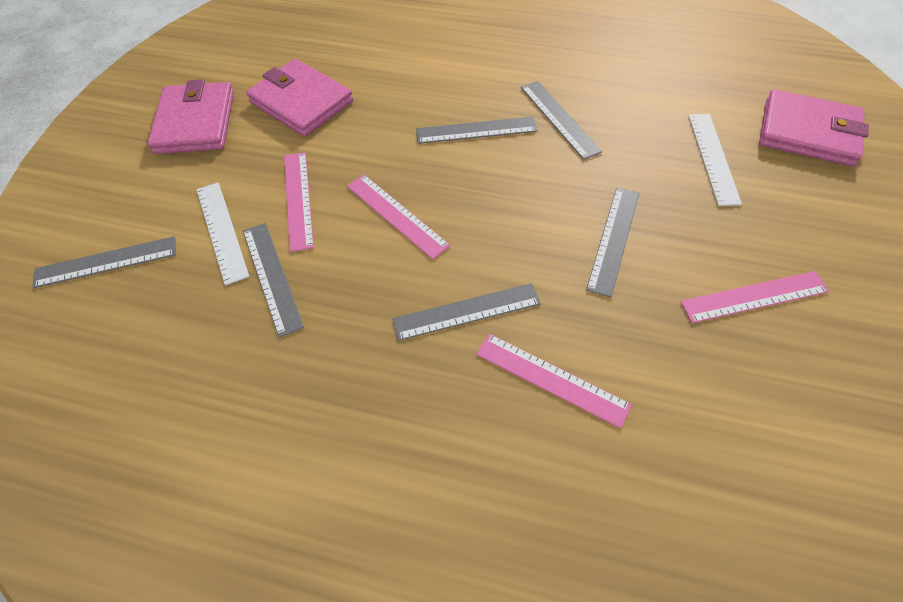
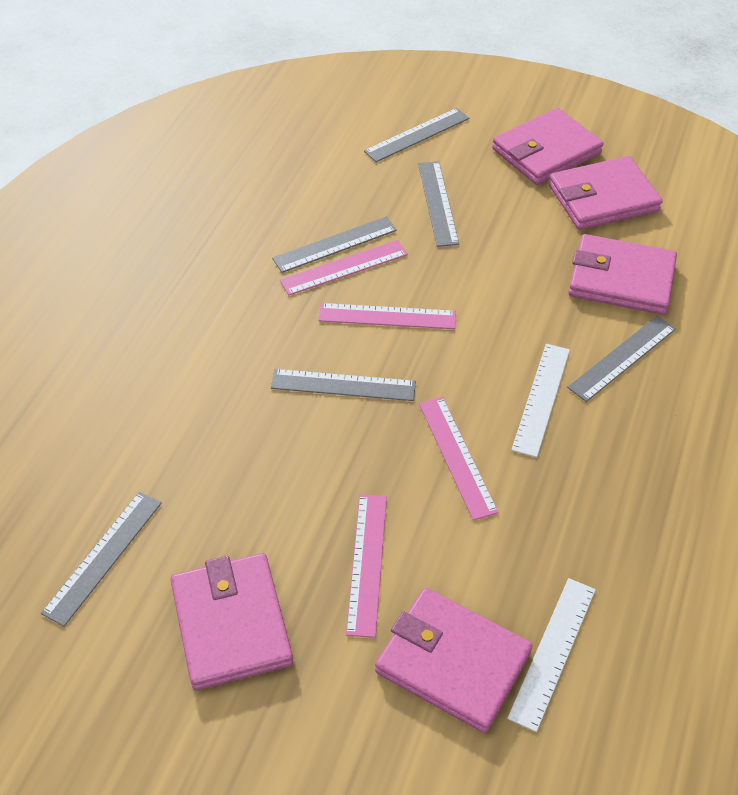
pink wallet: 3 -> 5

